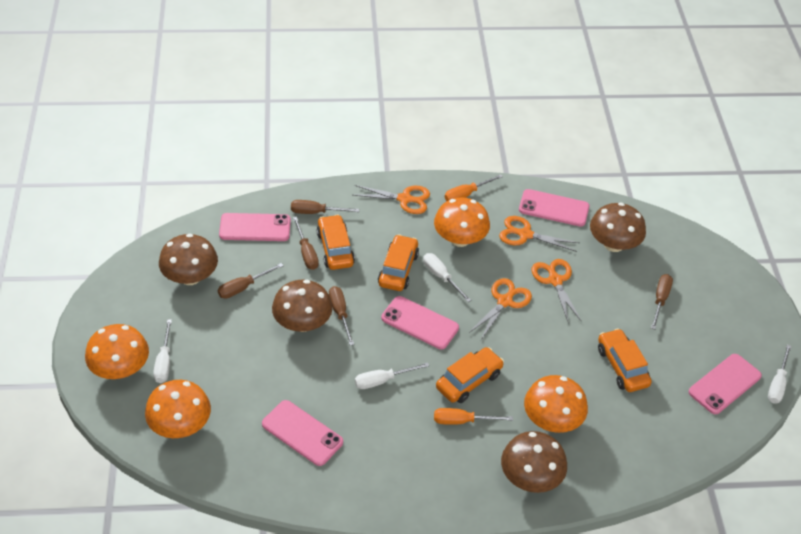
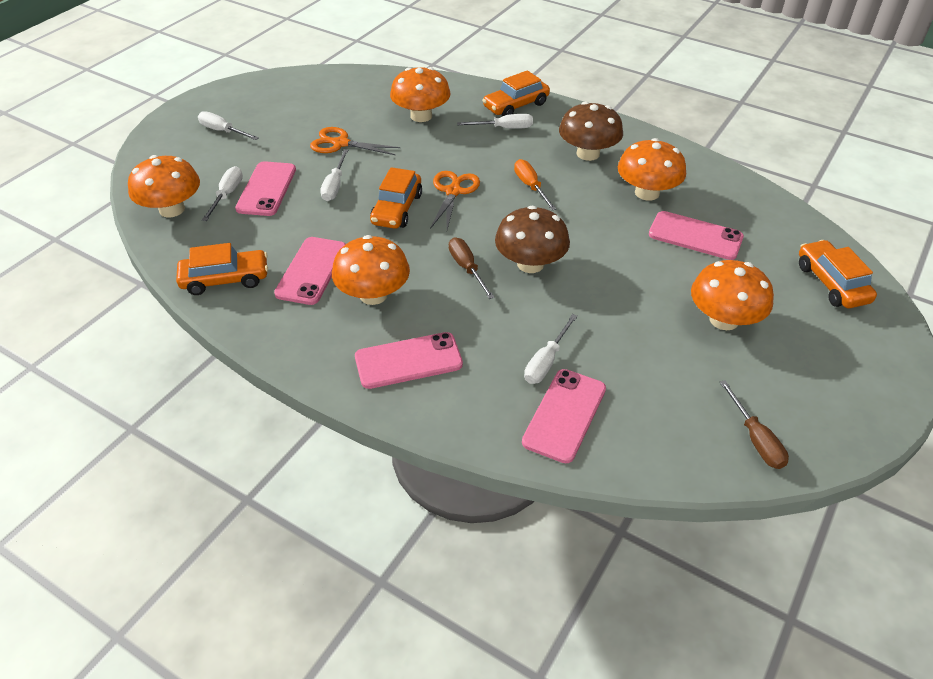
brown mushroom: 4 -> 2
brown screwdriver: 5 -> 2
orange mushroom: 4 -> 5
orange scissors: 4 -> 2
orange screwdriver: 2 -> 1
white screwdriver: 4 -> 5

